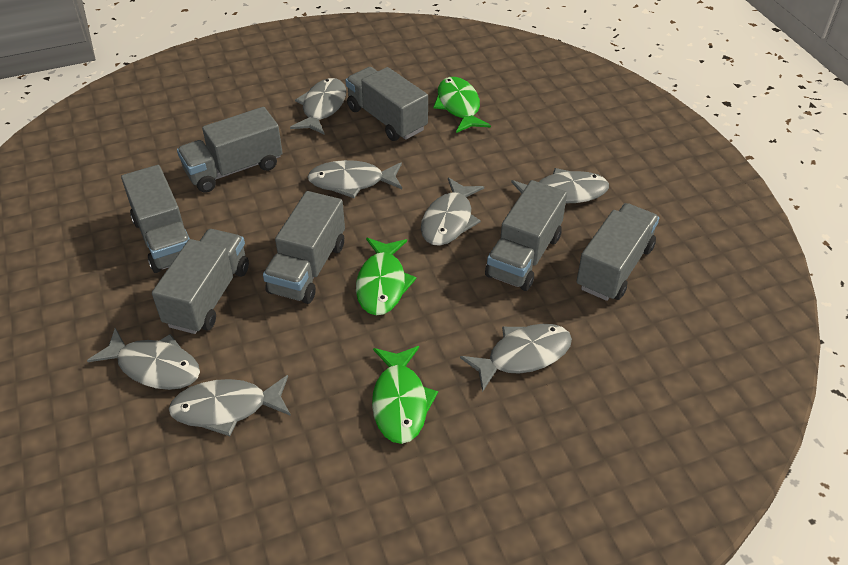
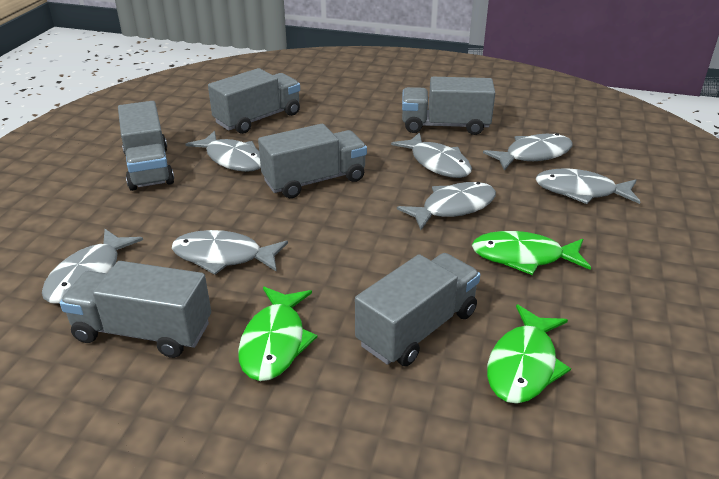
grey truck: 7 -> 6

